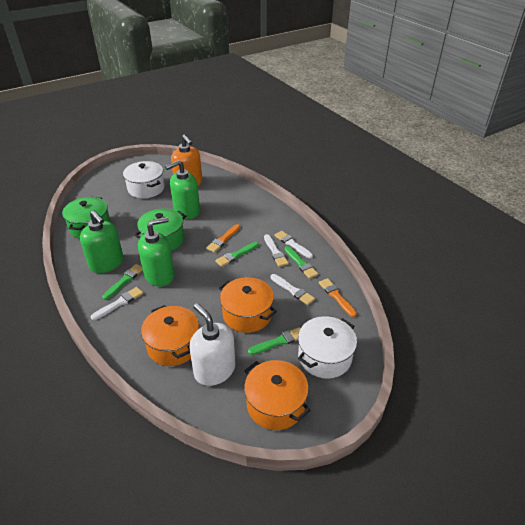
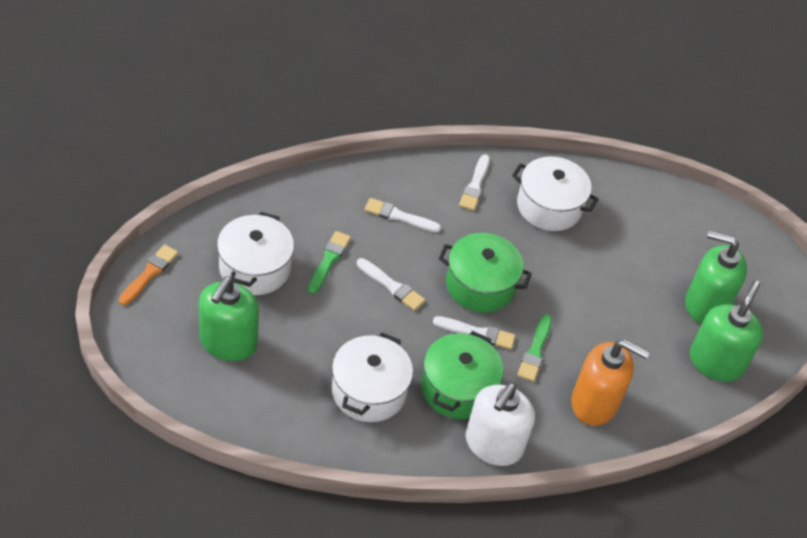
green brush: 4 -> 2
orange brush: 2 -> 1
orange pot: 3 -> 0
white pot: 2 -> 3

